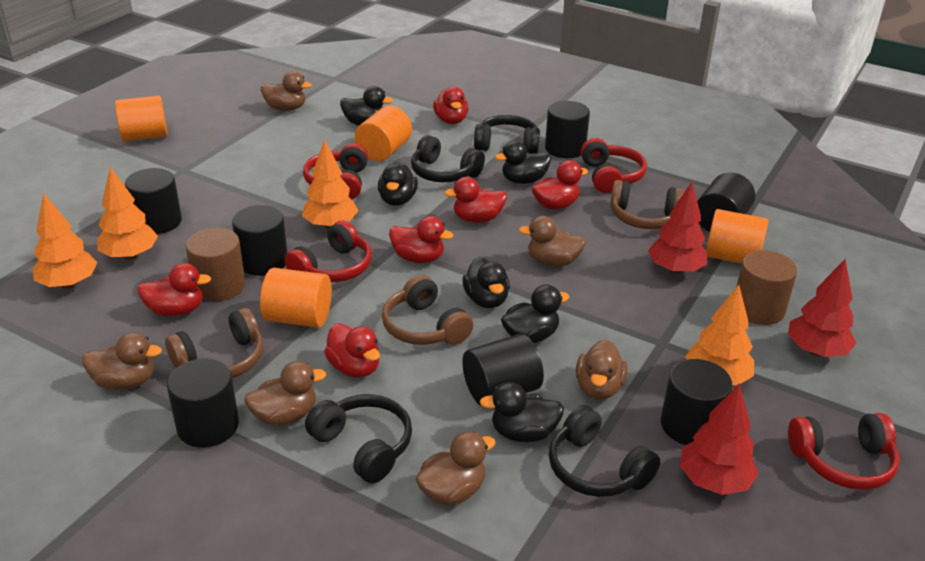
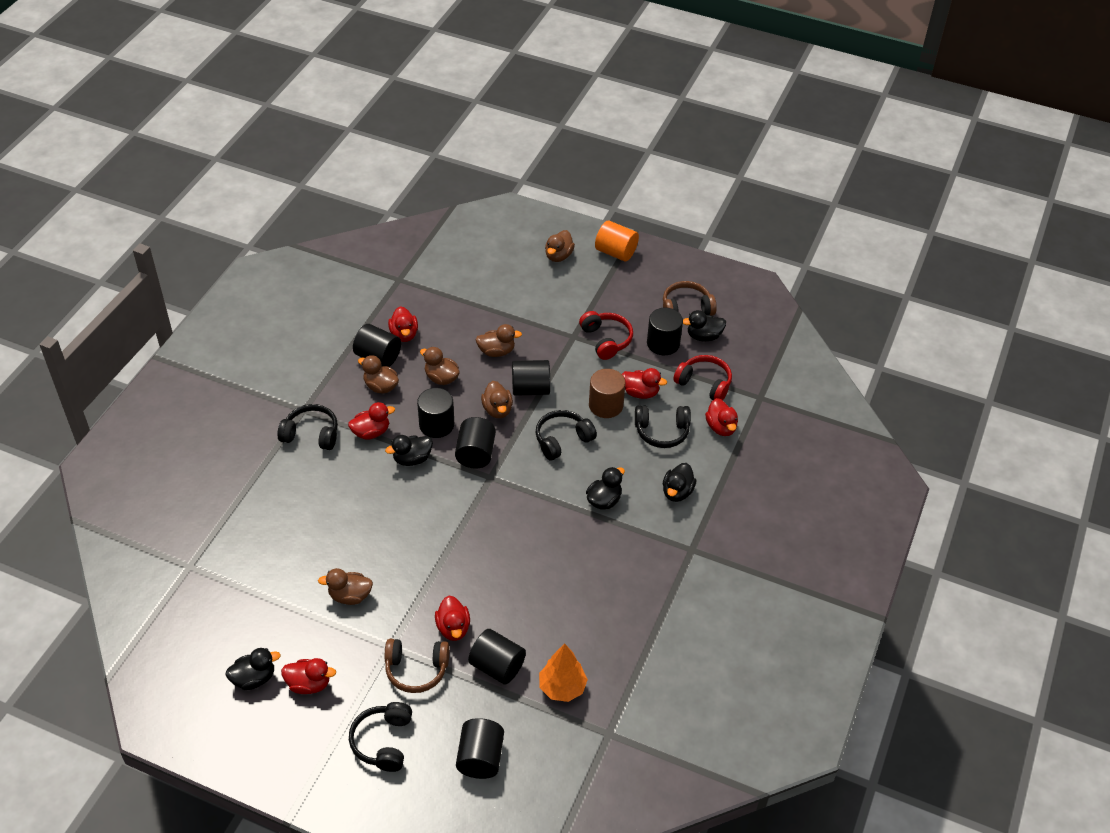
black duck: 6 -> 5
brown cylinder: 2 -> 1
brown headphones: 3 -> 2
orange cylinder: 4 -> 1
orange tree: 4 -> 1
red headphones: 4 -> 2
red tree: 3 -> 0

